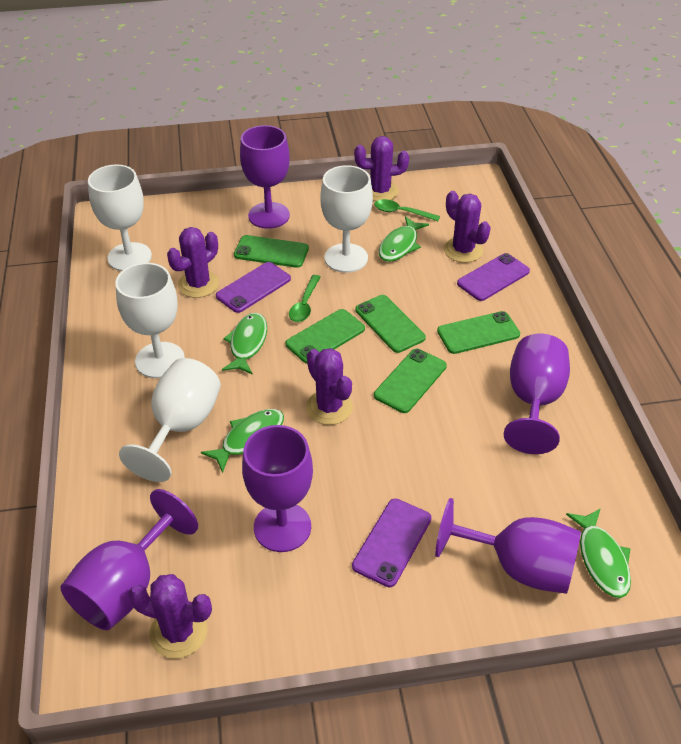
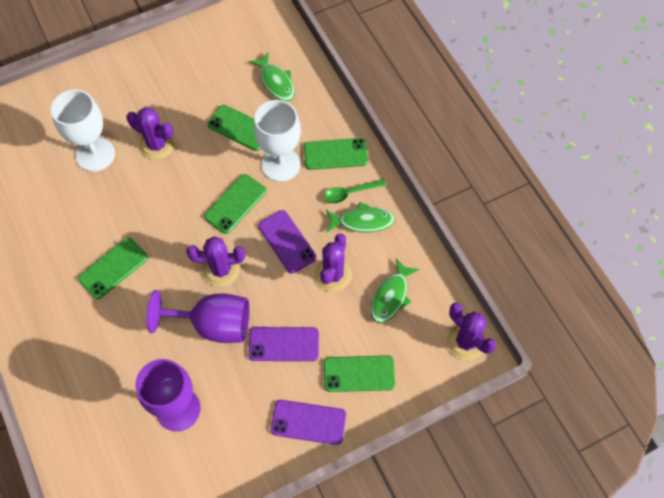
green fish: 4 -> 3
green spoon: 2 -> 1
purple cactus: 5 -> 4
purple goblet: 5 -> 2
white goblet: 4 -> 2

